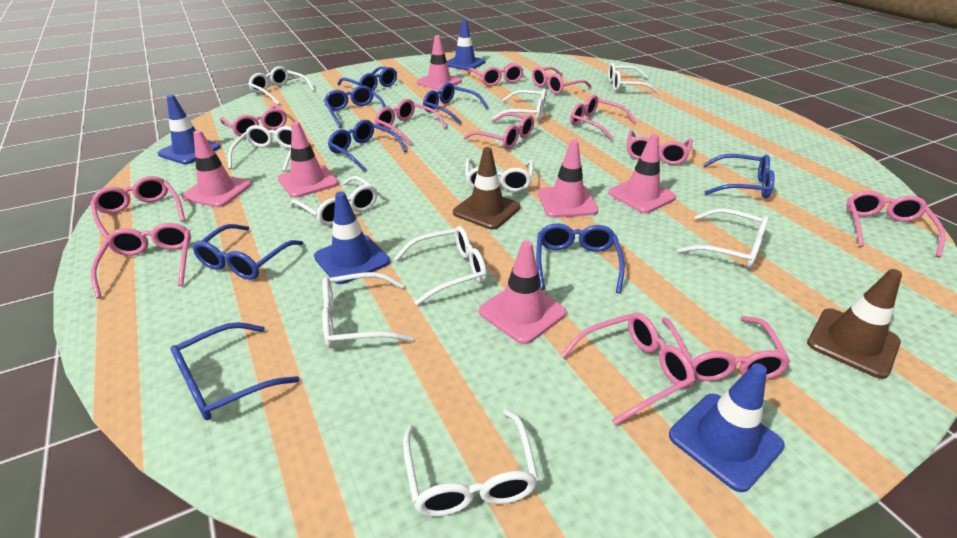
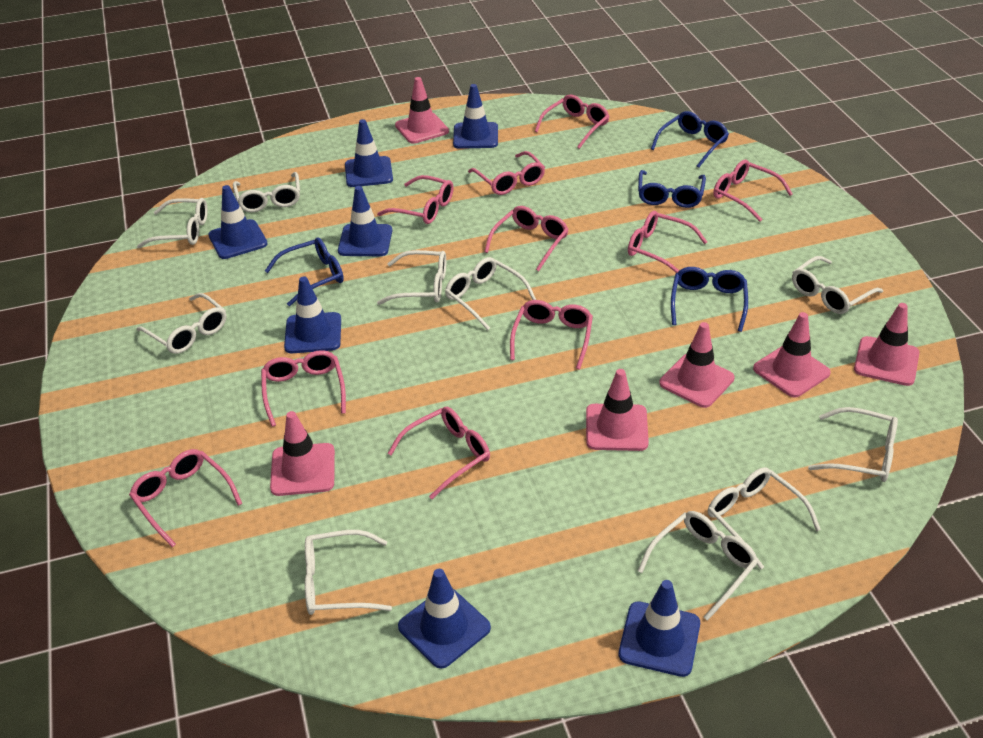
blue glasses: 8 -> 4
blue traffic cone: 4 -> 7
brown traffic cone: 2 -> 0
pink glasses: 12 -> 10

